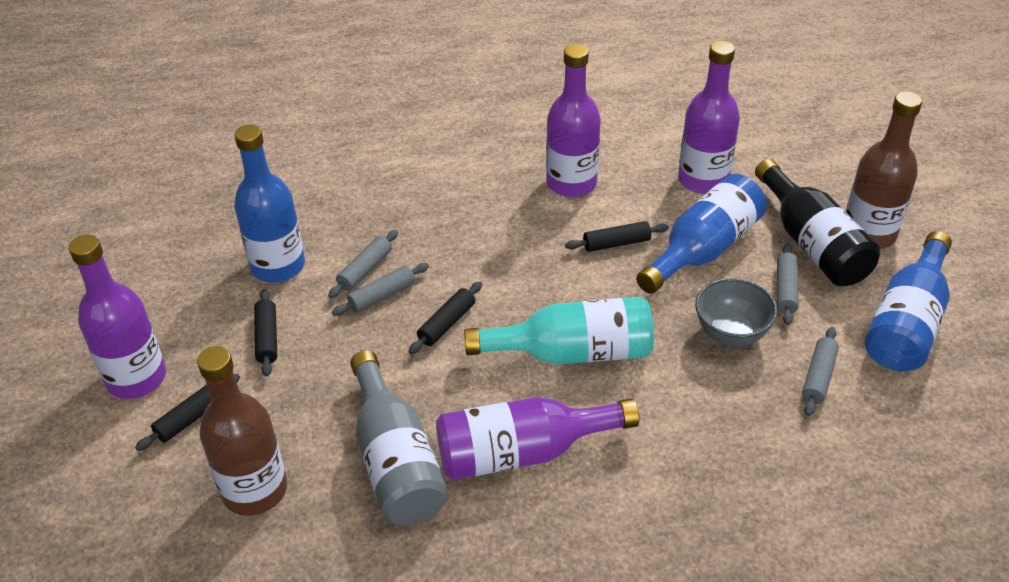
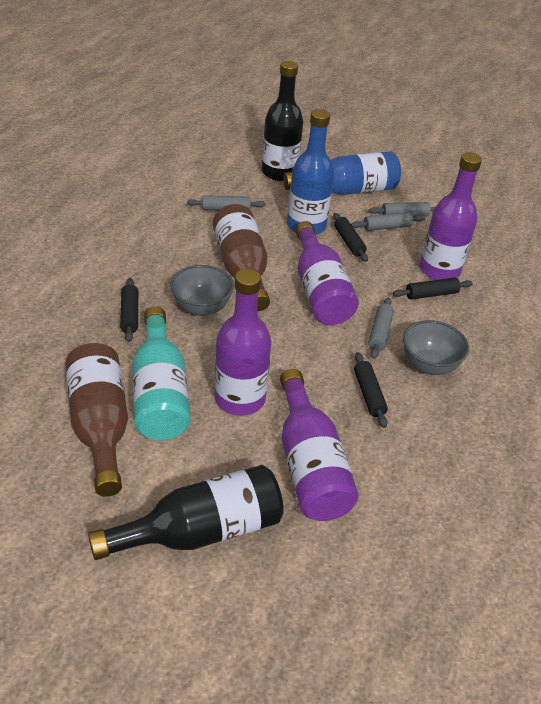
black bottle: 1 -> 2
blue bottle: 3 -> 2
grey bottle: 1 -> 0
grey bowl: 1 -> 2

